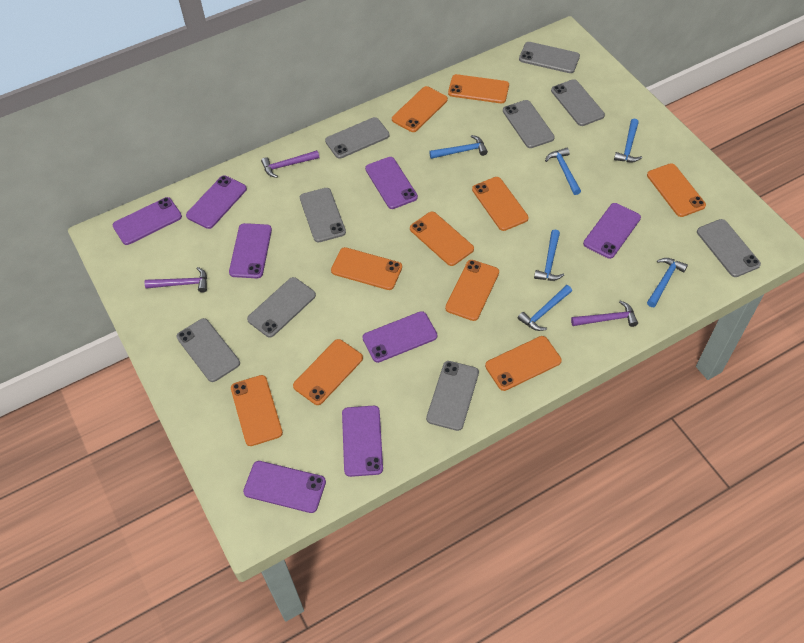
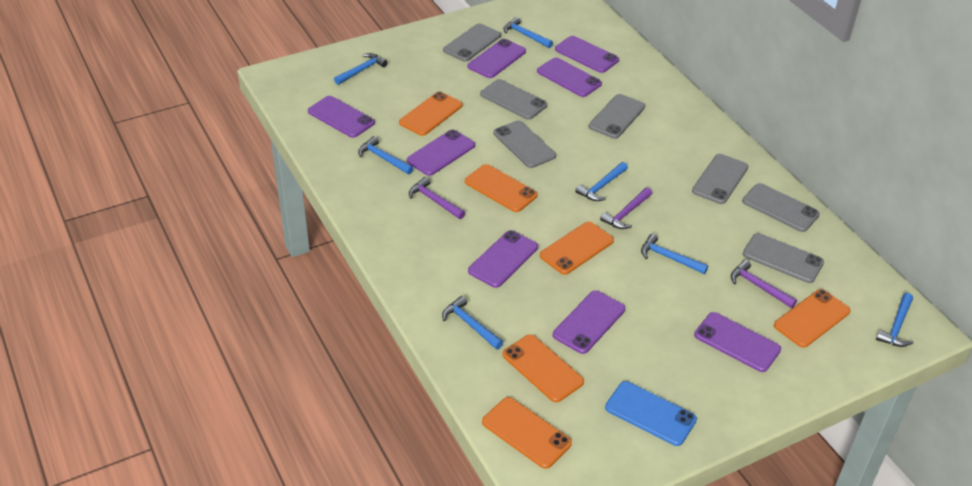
blue hammer: 6 -> 7
blue phone: 0 -> 1
grey phone: 9 -> 7
orange phone: 10 -> 6

